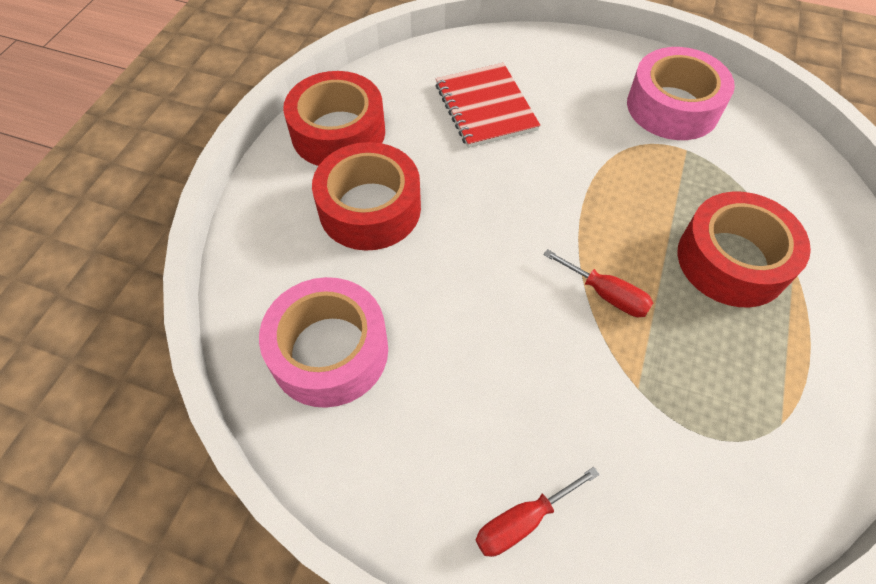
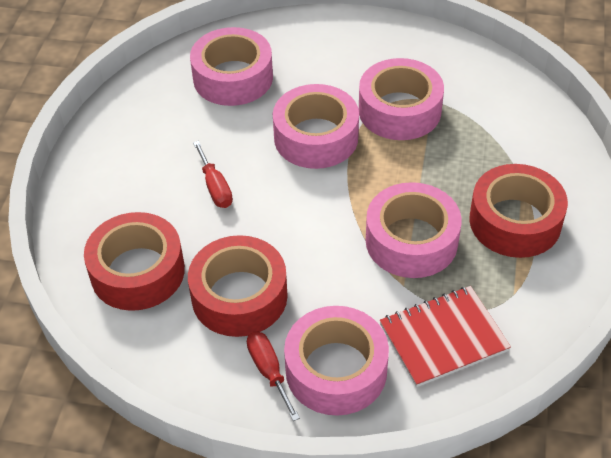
pink tape: 2 -> 5

